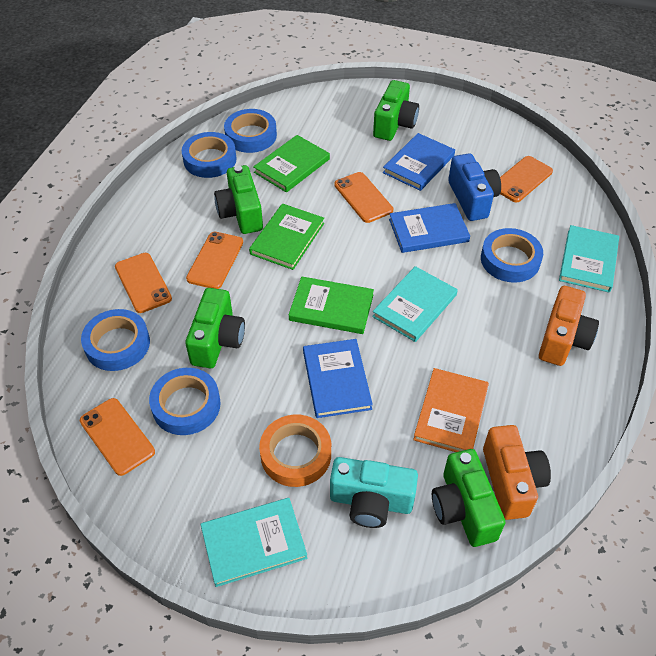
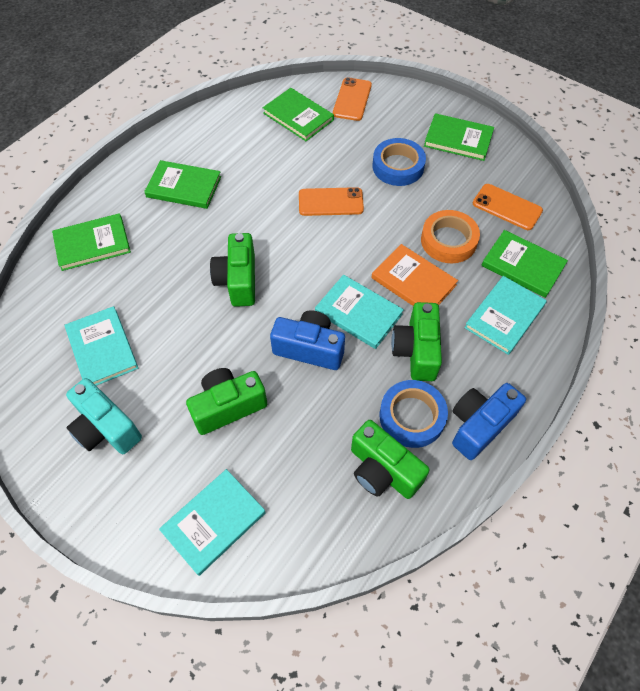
blue book: 3 -> 0
blue camera: 1 -> 2
blue tape: 5 -> 2
green book: 3 -> 5
orange camera: 2 -> 0
orange phone: 5 -> 3
turquoise book: 3 -> 4

